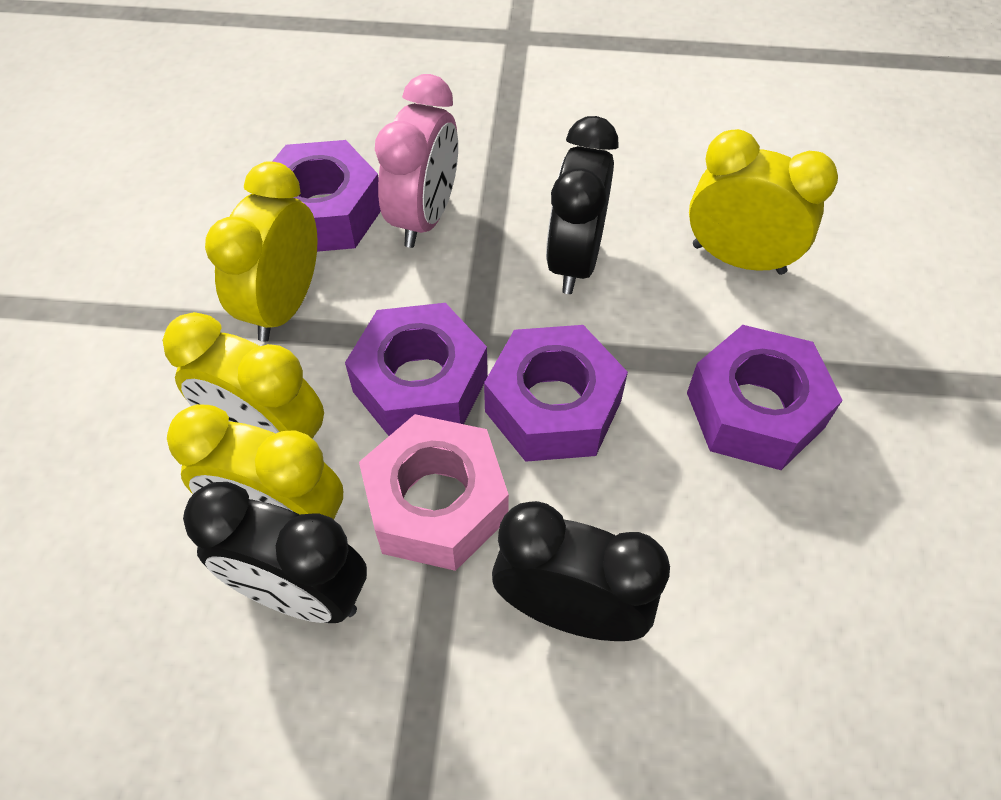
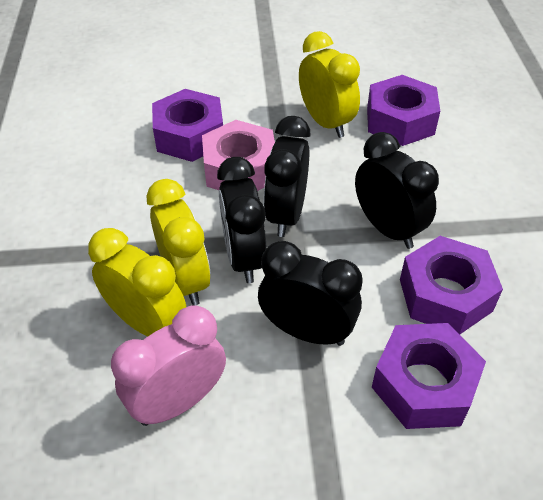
black clock: 3 -> 4
yellow clock: 4 -> 3

